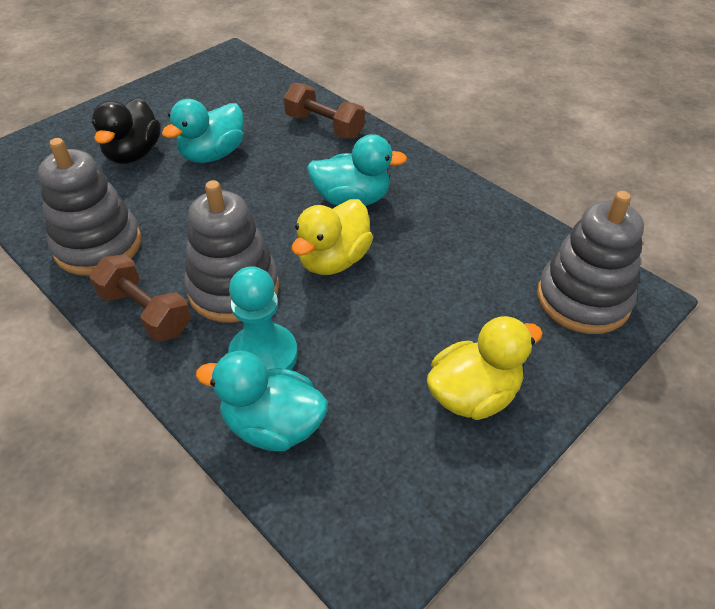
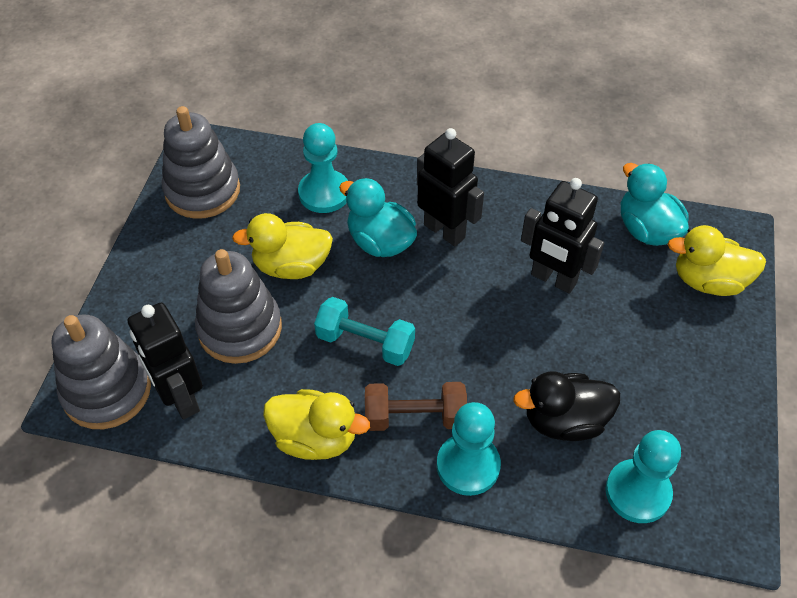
black robot: 0 -> 3
brown dumbbell: 2 -> 1
turquoise duck: 3 -> 2
turquoise dumbbell: 0 -> 1
turquoise pawn: 1 -> 3
yellow duck: 2 -> 3

